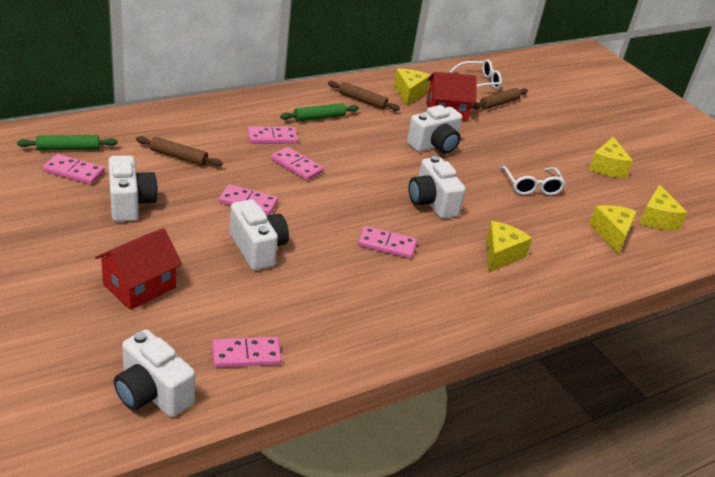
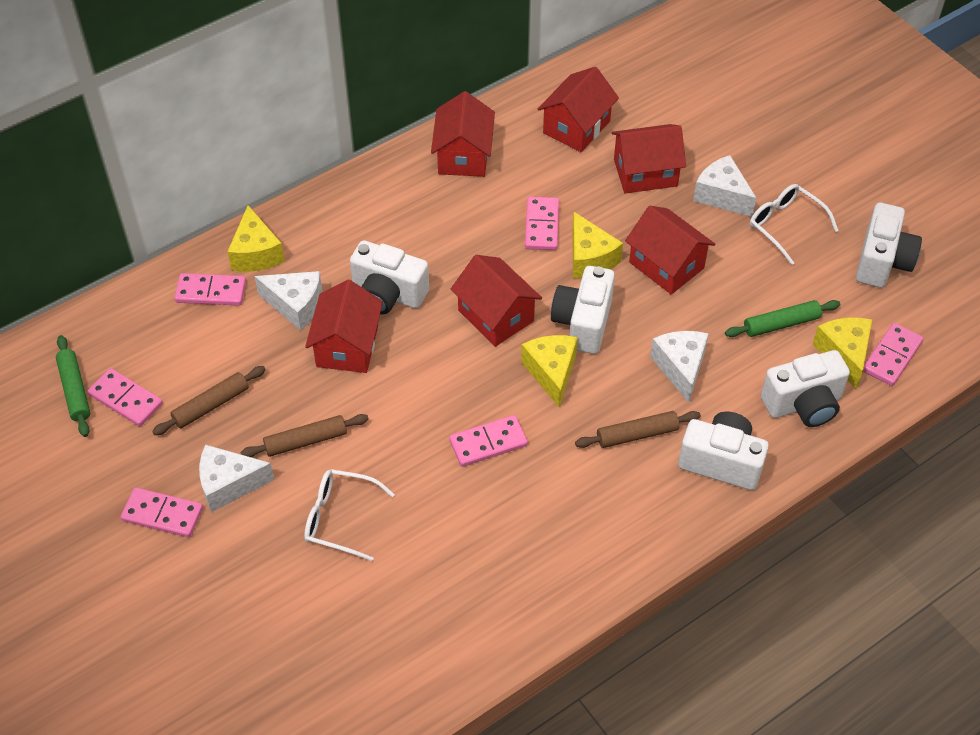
red house: 2 -> 6
white cheese: 0 -> 4
yellow cheese: 5 -> 4

